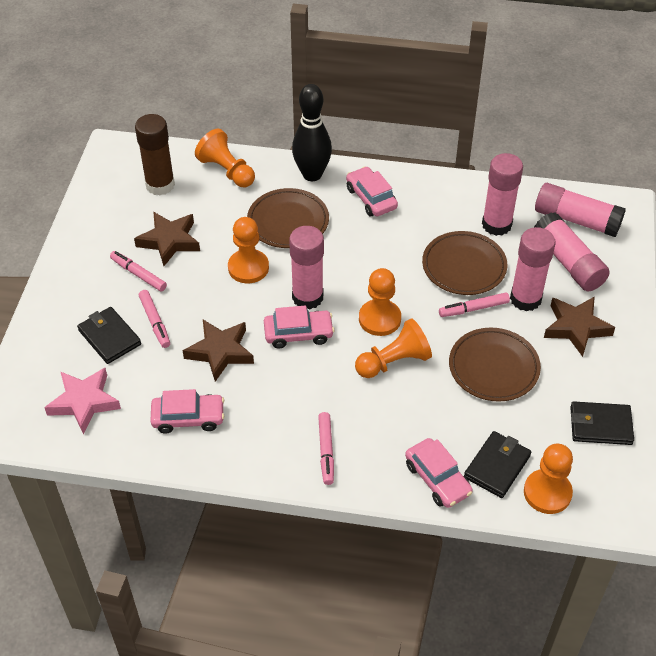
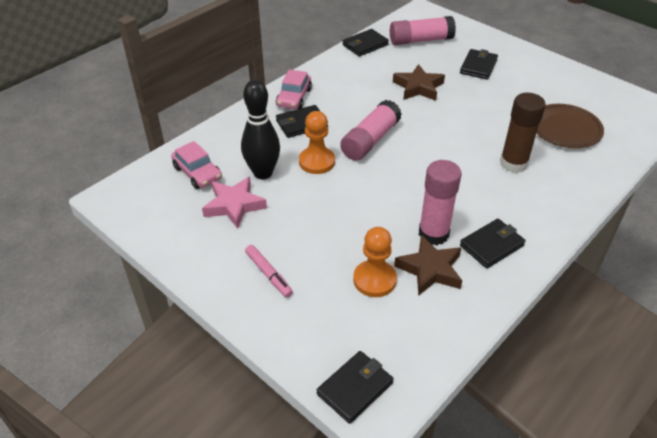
black wallet: 3 -> 5
brown plate: 3 -> 1
brown star: 3 -> 2
orange pawn: 5 -> 2
pink car: 4 -> 2
pink glue stick: 5 -> 3
pink marker: 4 -> 1

